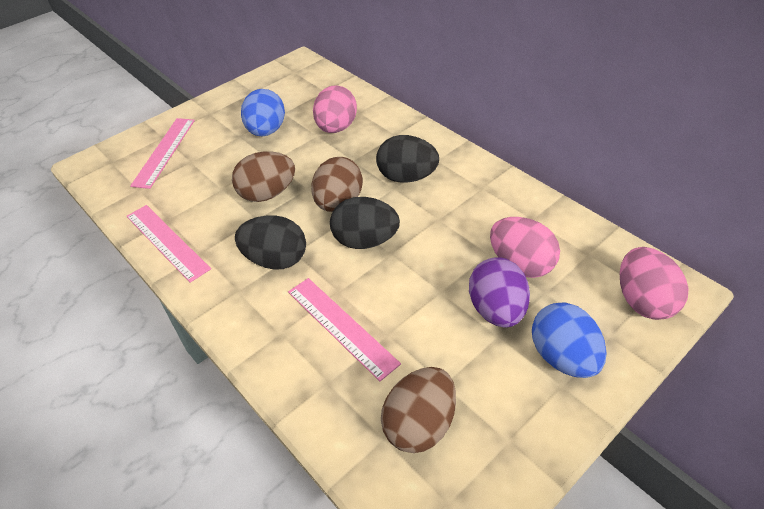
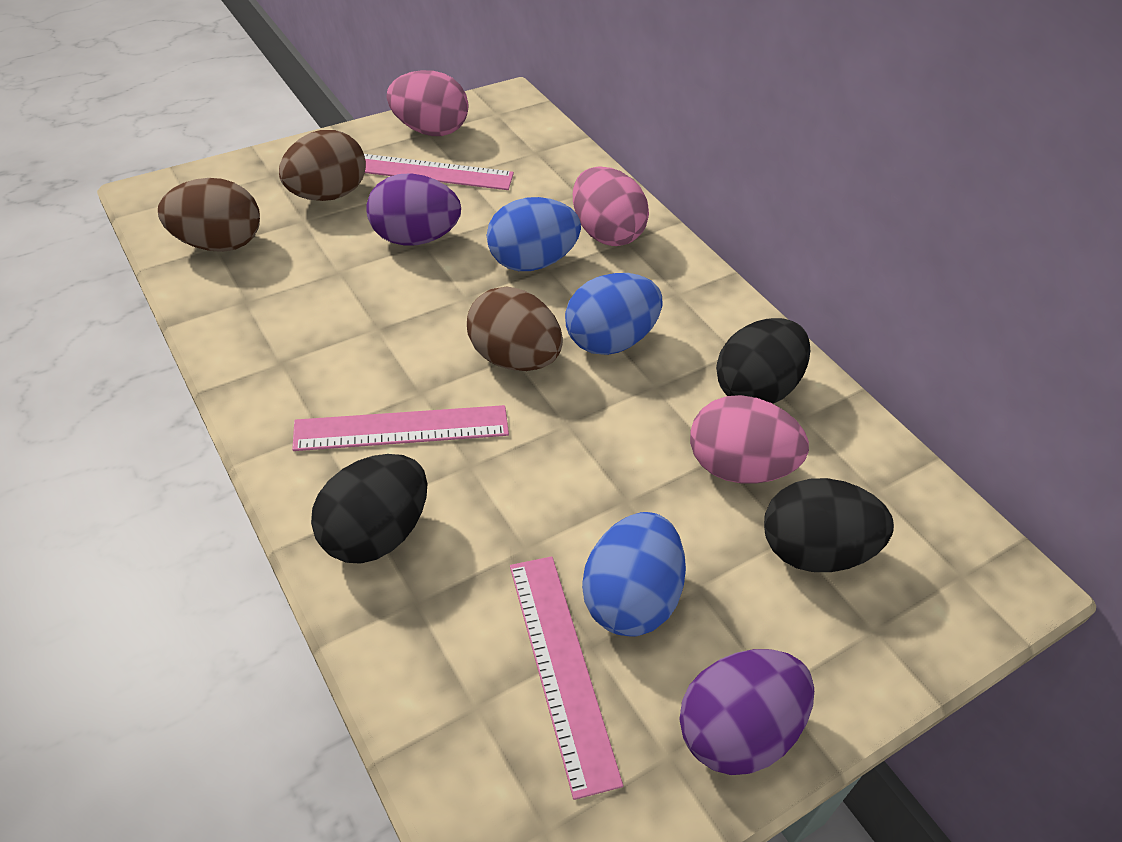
blue egg: 2 -> 3
purple egg: 1 -> 2

